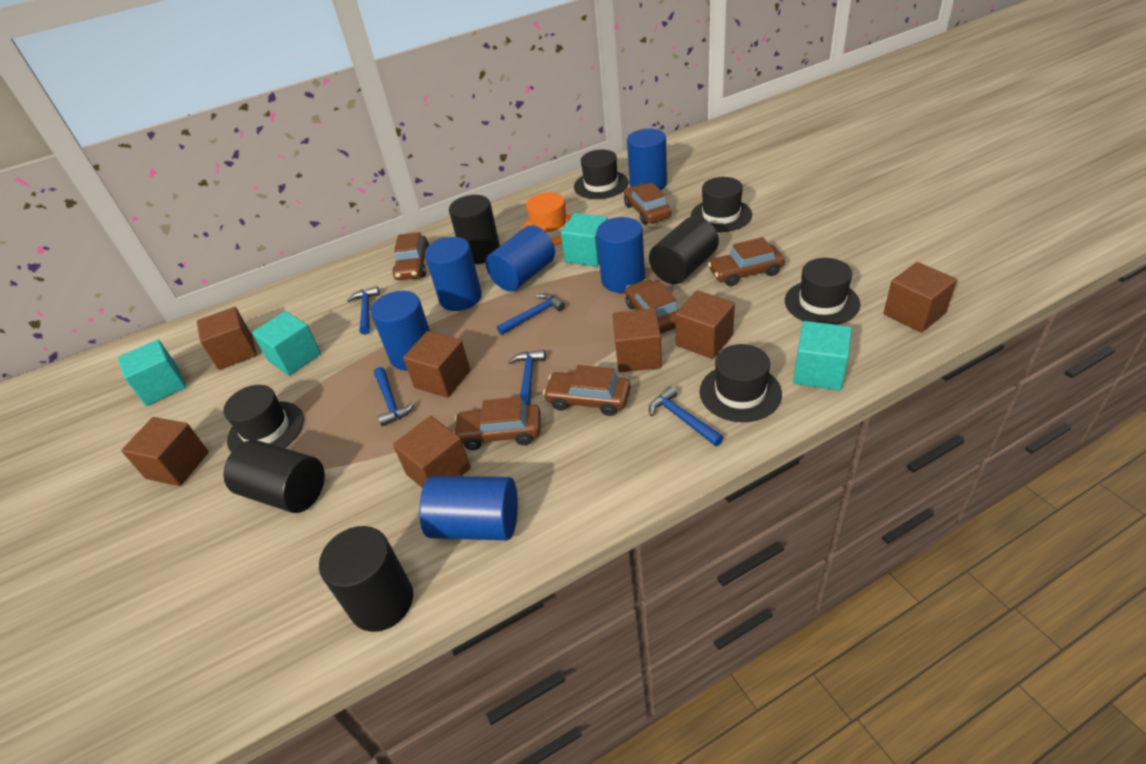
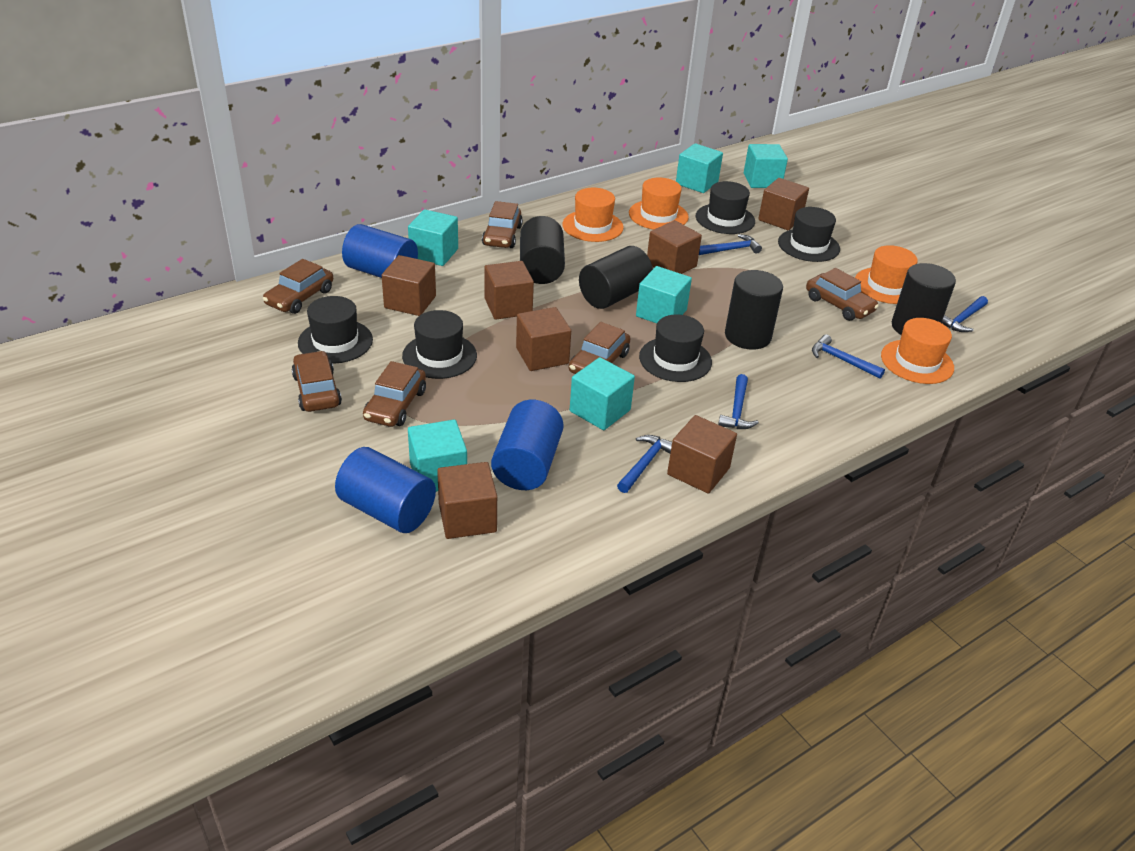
blue cylinder: 6 -> 3
orange hat: 1 -> 4
turquoise cube: 4 -> 6

